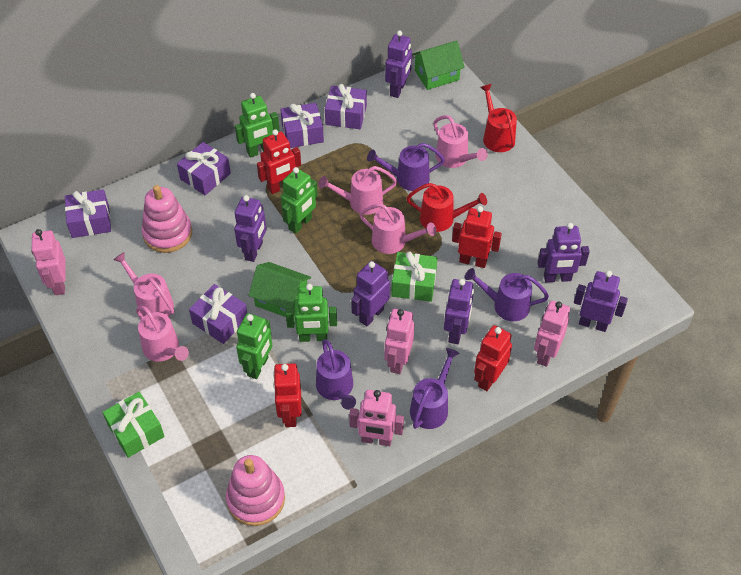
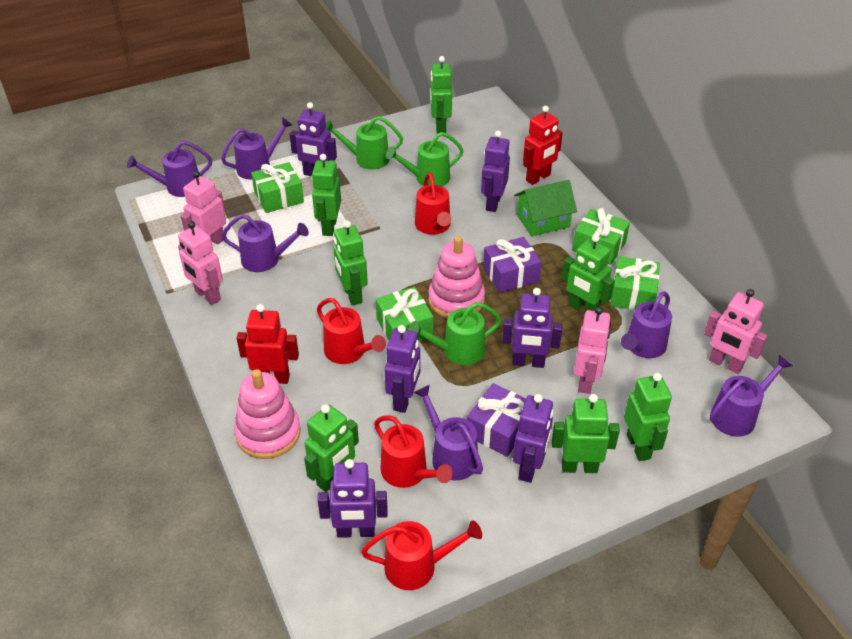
green gift: 2 -> 4
green house: 2 -> 1
green robot: 4 -> 7
green watering can: 0 -> 3
pink watering can: 5 -> 0
purple gift: 5 -> 2
purple watering can: 4 -> 6
red robot: 4 -> 2
red watering can: 2 -> 4

